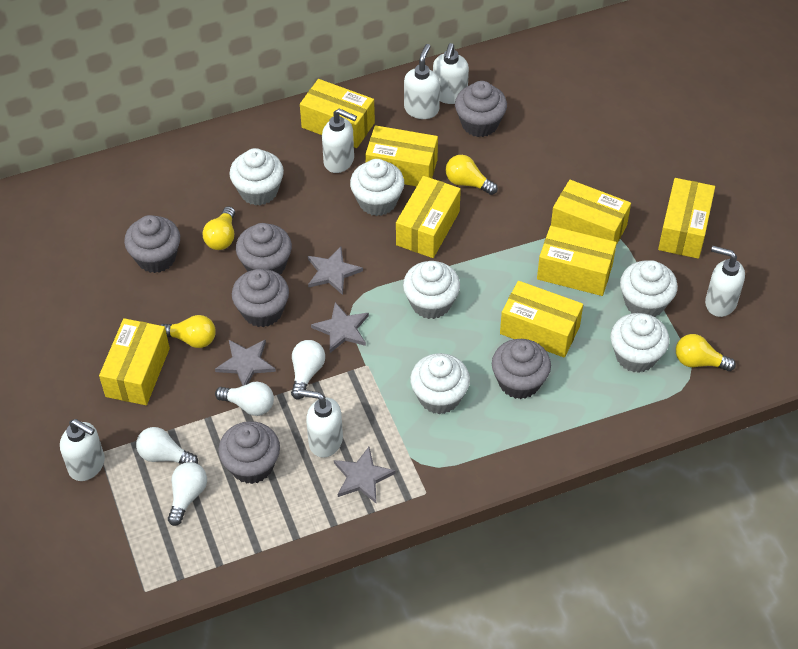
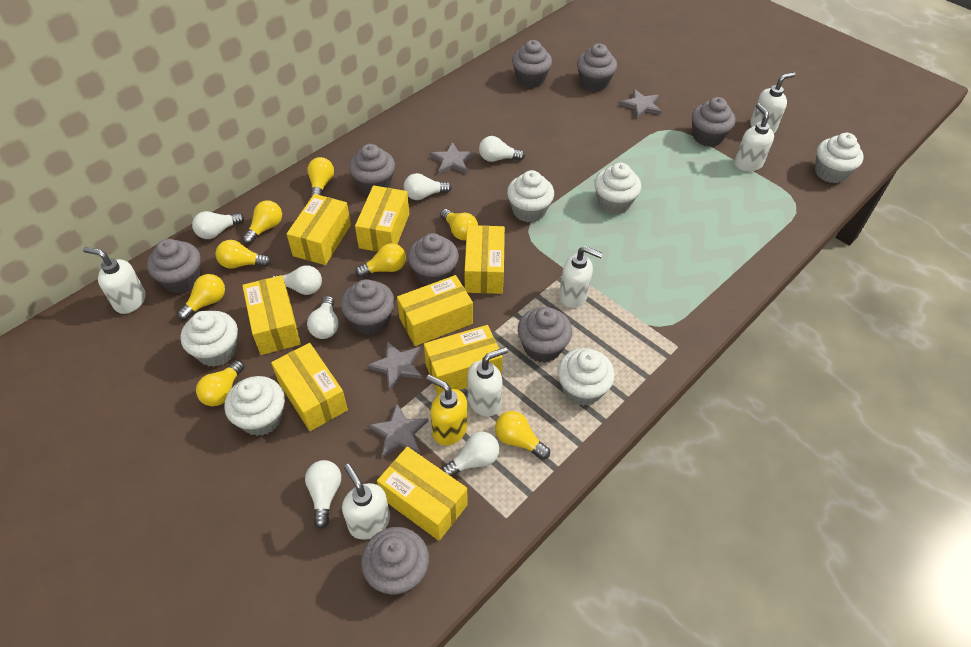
grey cupcake: 6 -> 9
white light bulb: 4 -> 7
yellow light bulb: 4 -> 8
yellow soap dispenser: 0 -> 1

